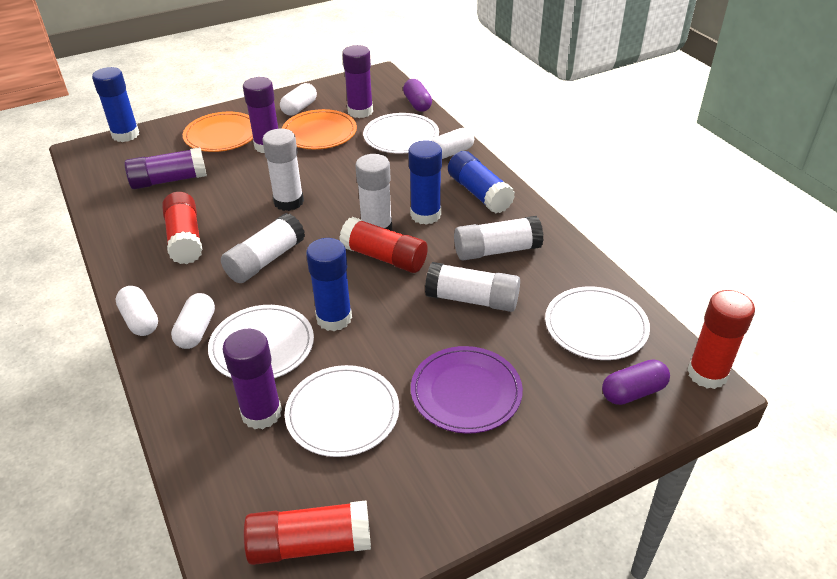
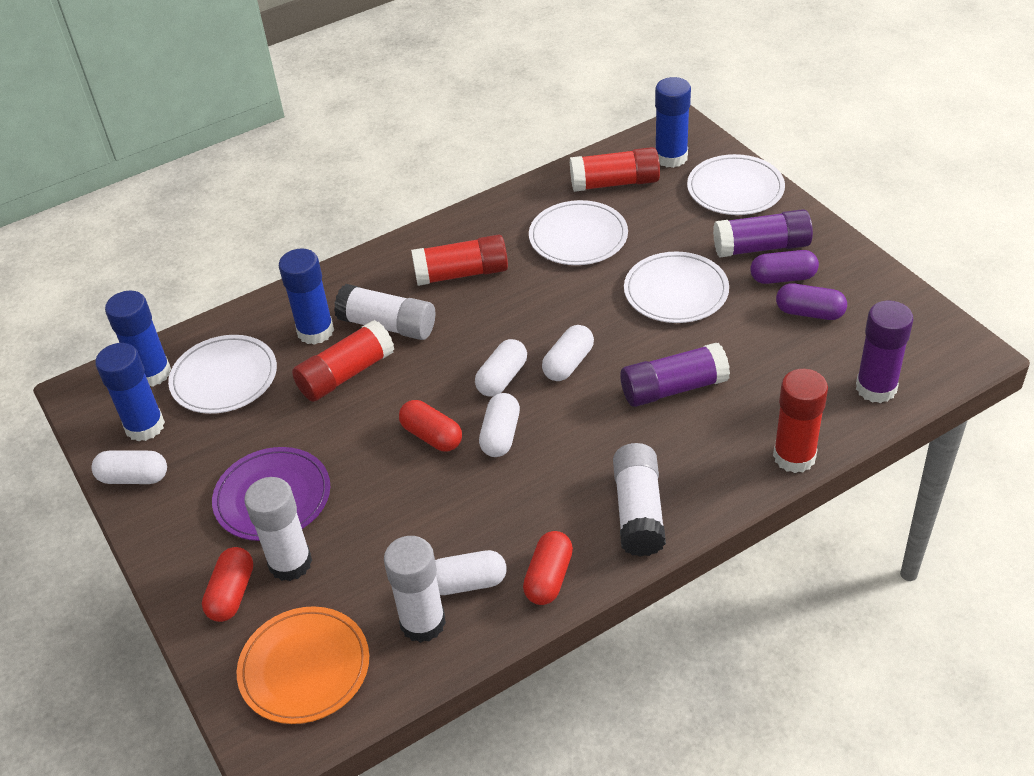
orange plate: 2 -> 1
purple glue stick: 4 -> 3
red capsule: 0 -> 3
white capsule: 4 -> 5
white glue stick: 5 -> 4

